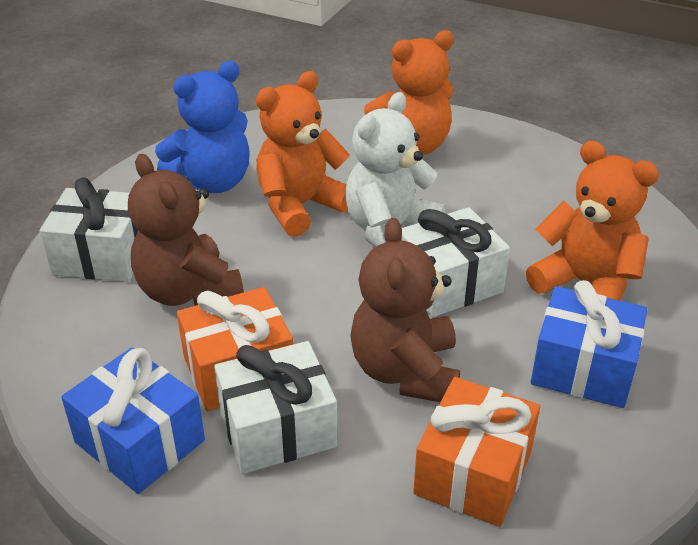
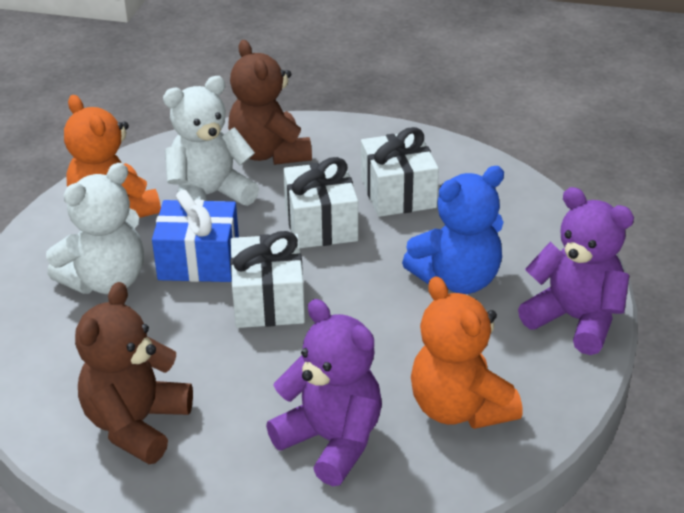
blue gift: 2 -> 1
orange gift: 2 -> 0
orange teddy bear: 3 -> 2
purple teddy bear: 0 -> 2
white teddy bear: 1 -> 2

